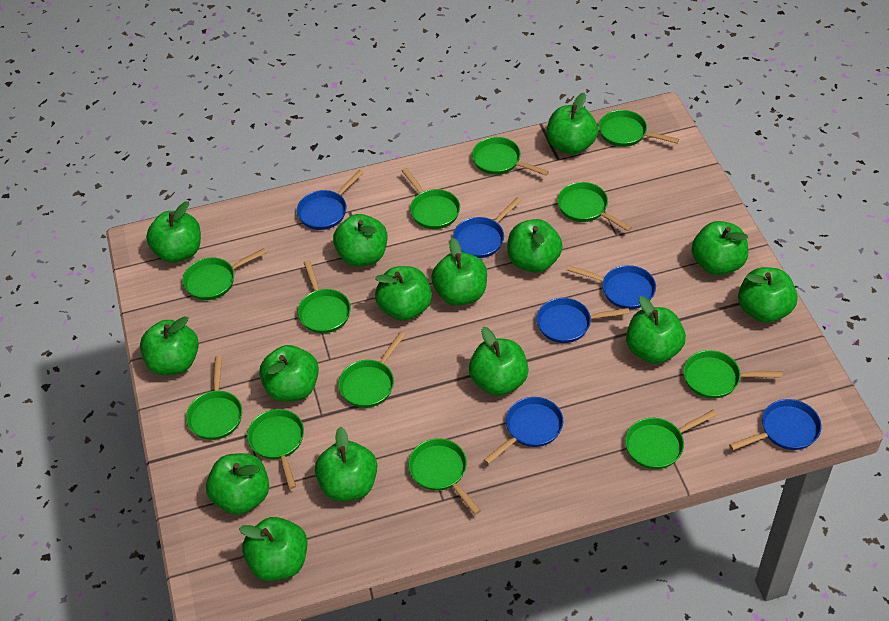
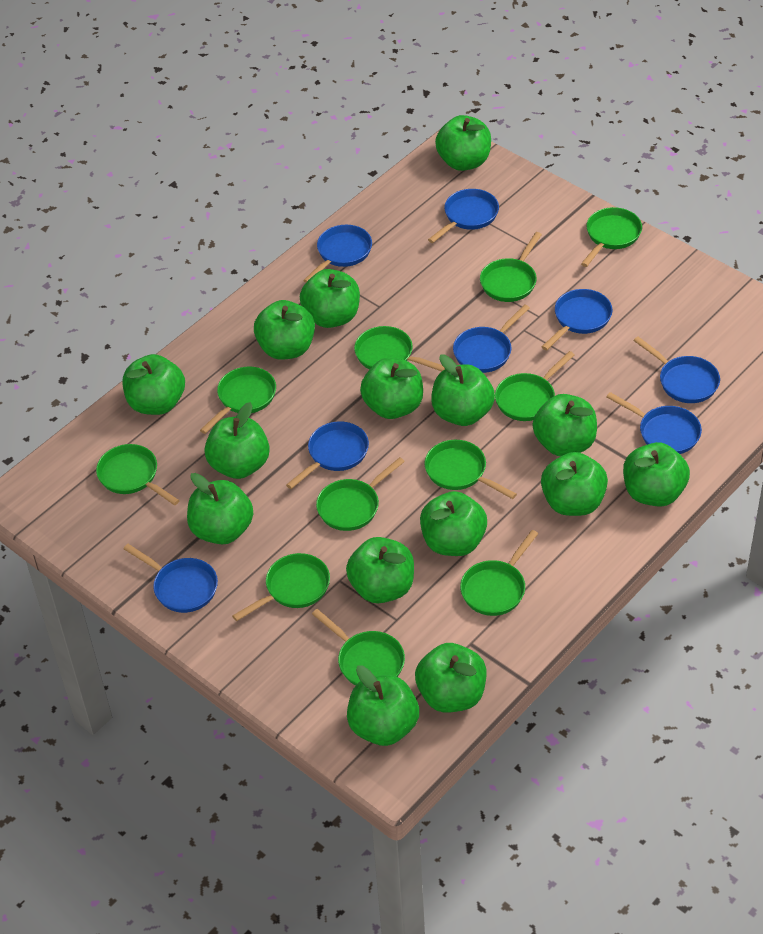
blue pan: 6 -> 8
green pan: 12 -> 11

